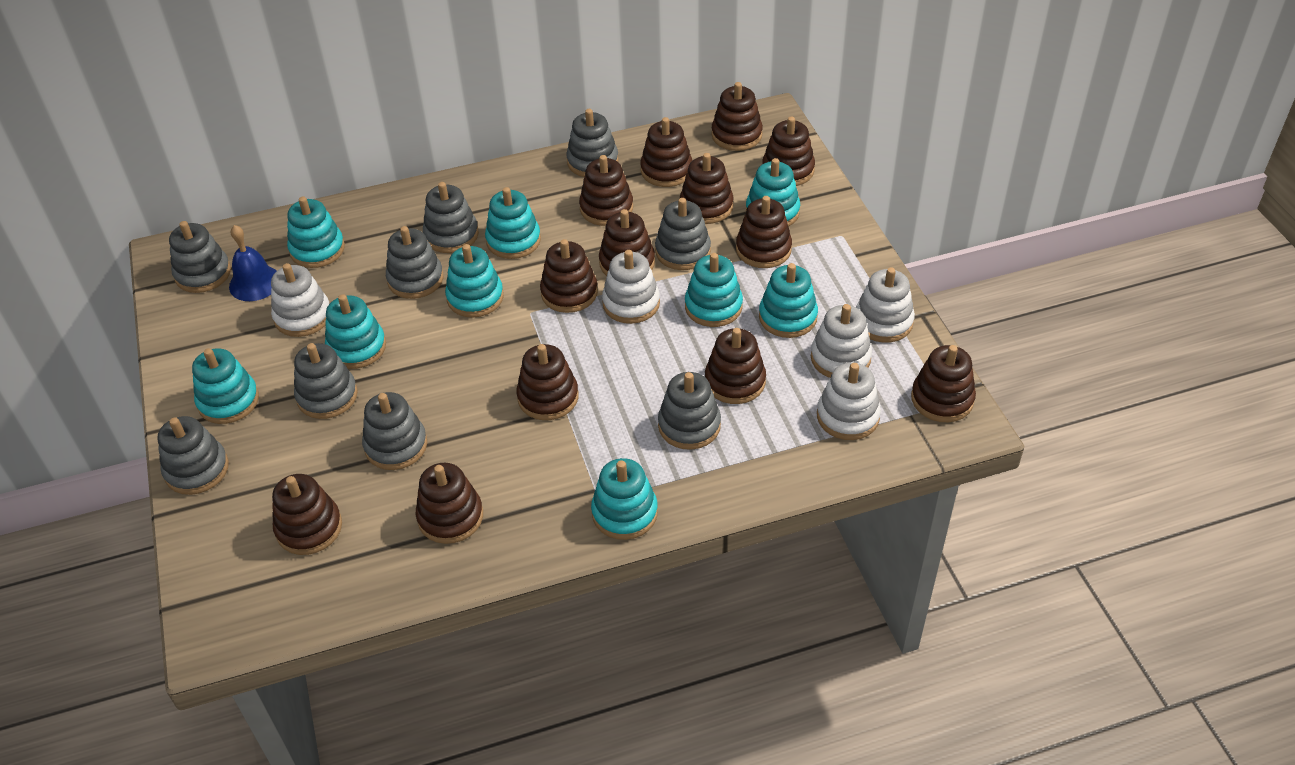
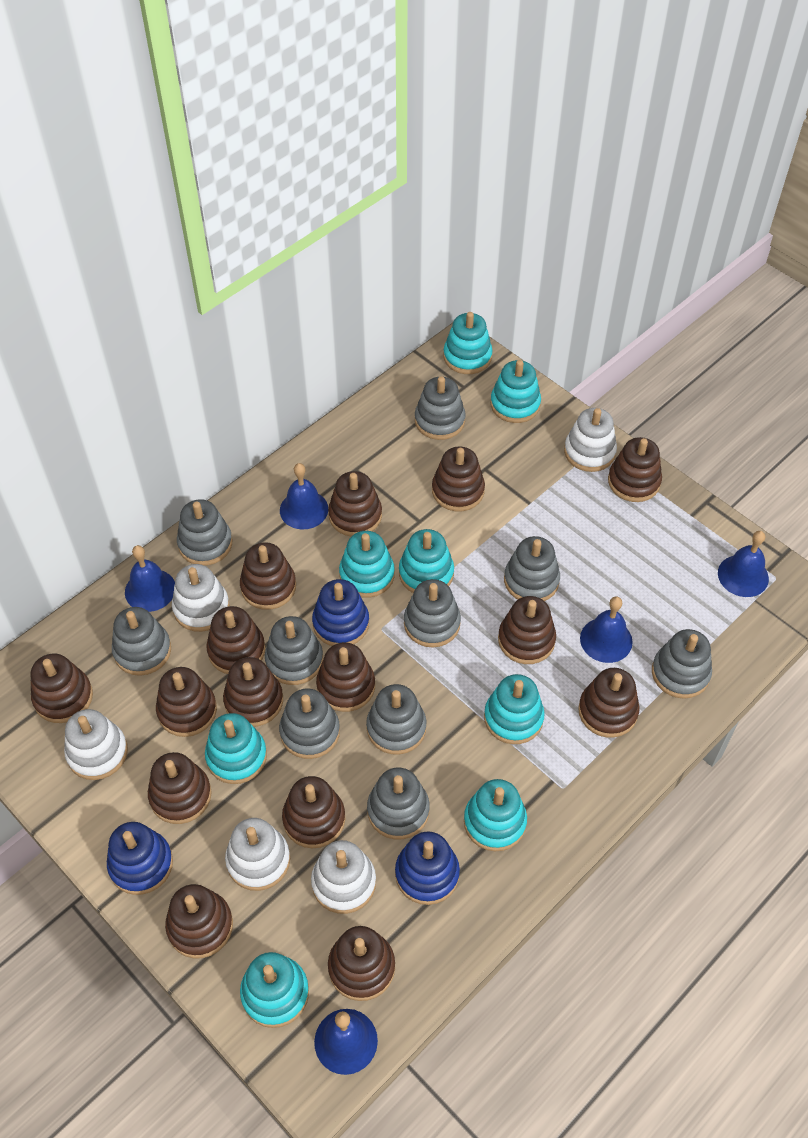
blue bell: 1 -> 5
blue stacking toy: 0 -> 3
brown stacking toy: 13 -> 15
grey stacking toy: 9 -> 10
turquoise stacking toy: 9 -> 8

